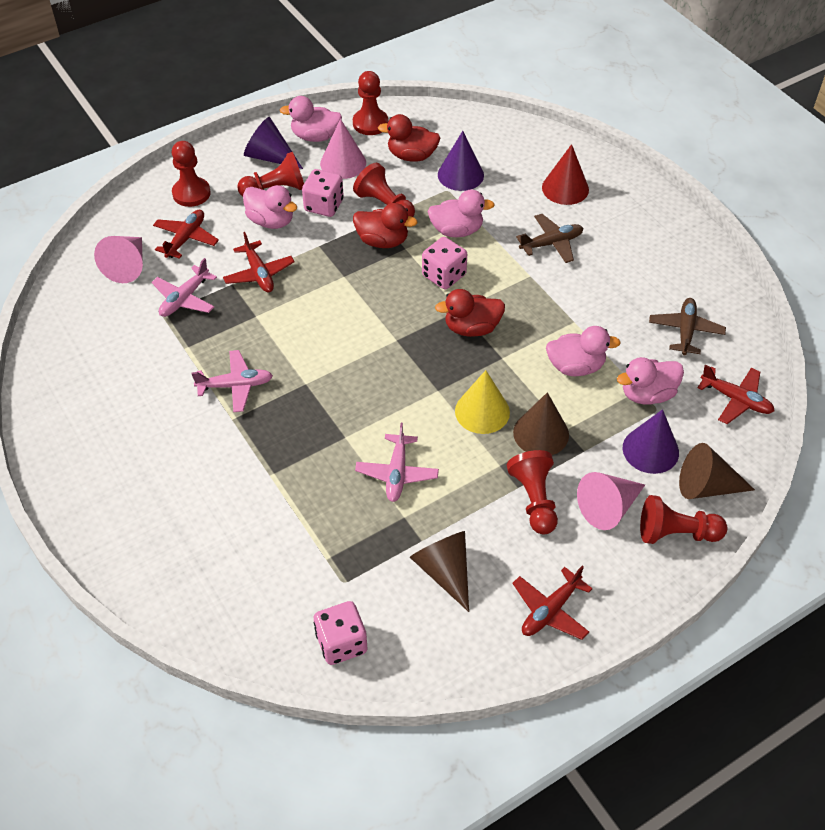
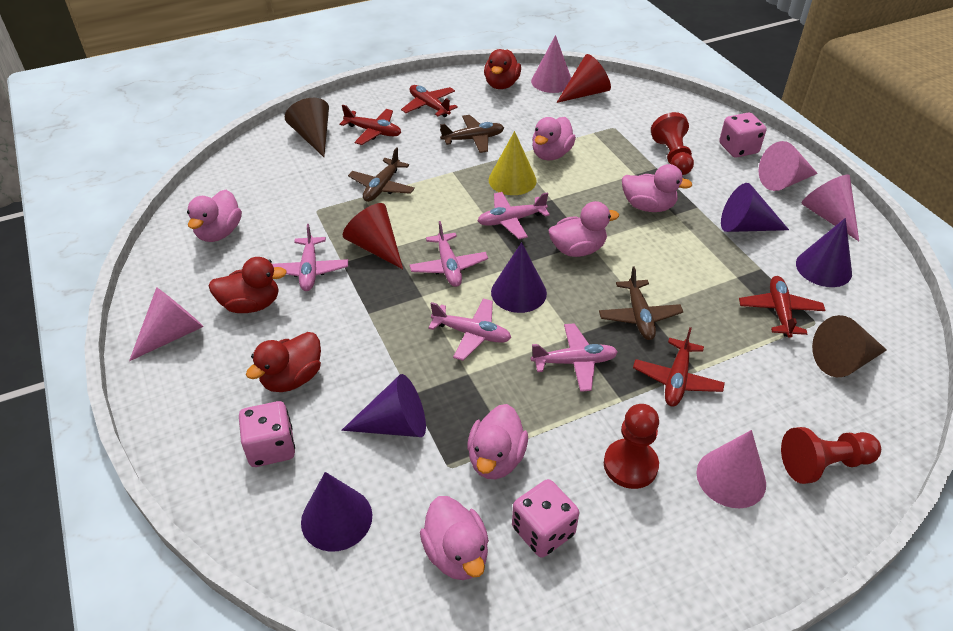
brown cone: 3 -> 2
brown plane: 2 -> 3
pink cone: 3 -> 5
pink duck: 5 -> 6
pink plane: 3 -> 5
purple cone: 3 -> 5
red cone: 1 -> 2
red pawn: 6 -> 3

